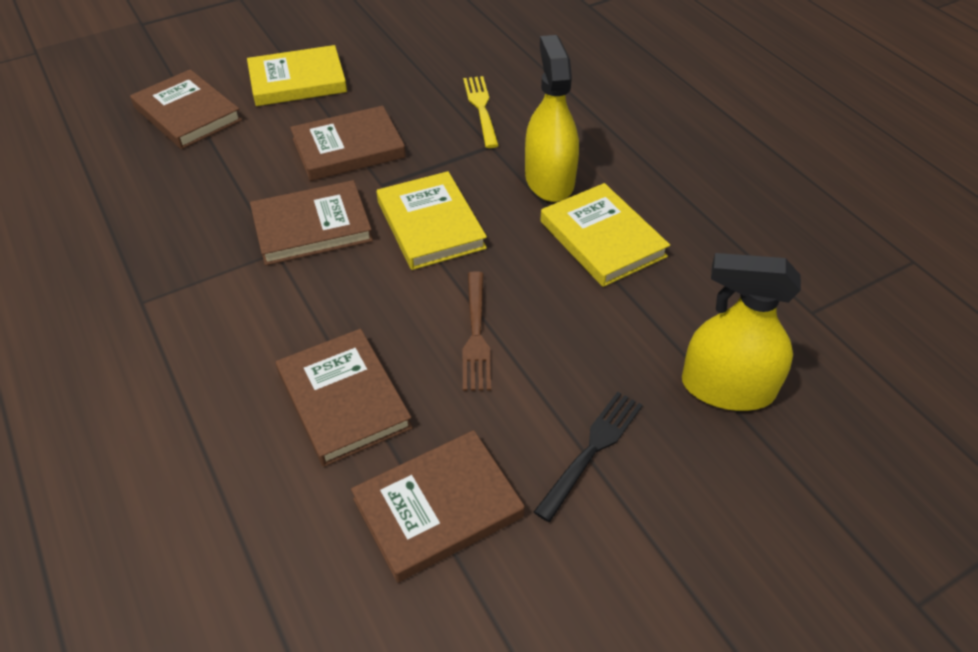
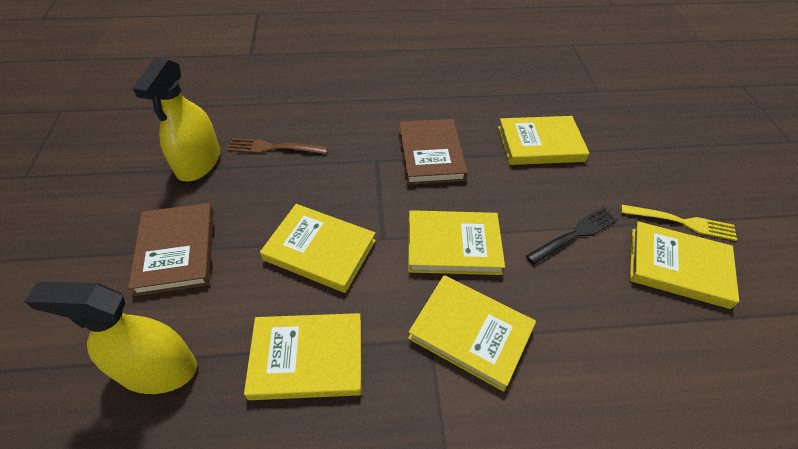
brown book: 5 -> 2
yellow book: 3 -> 6

